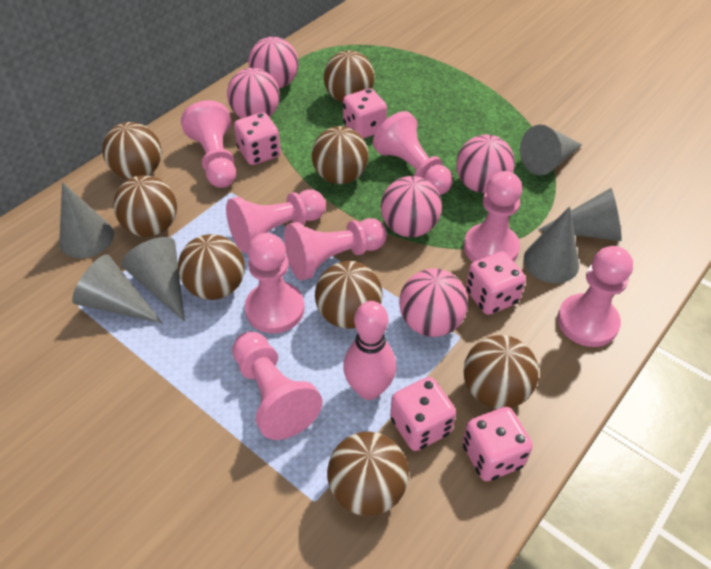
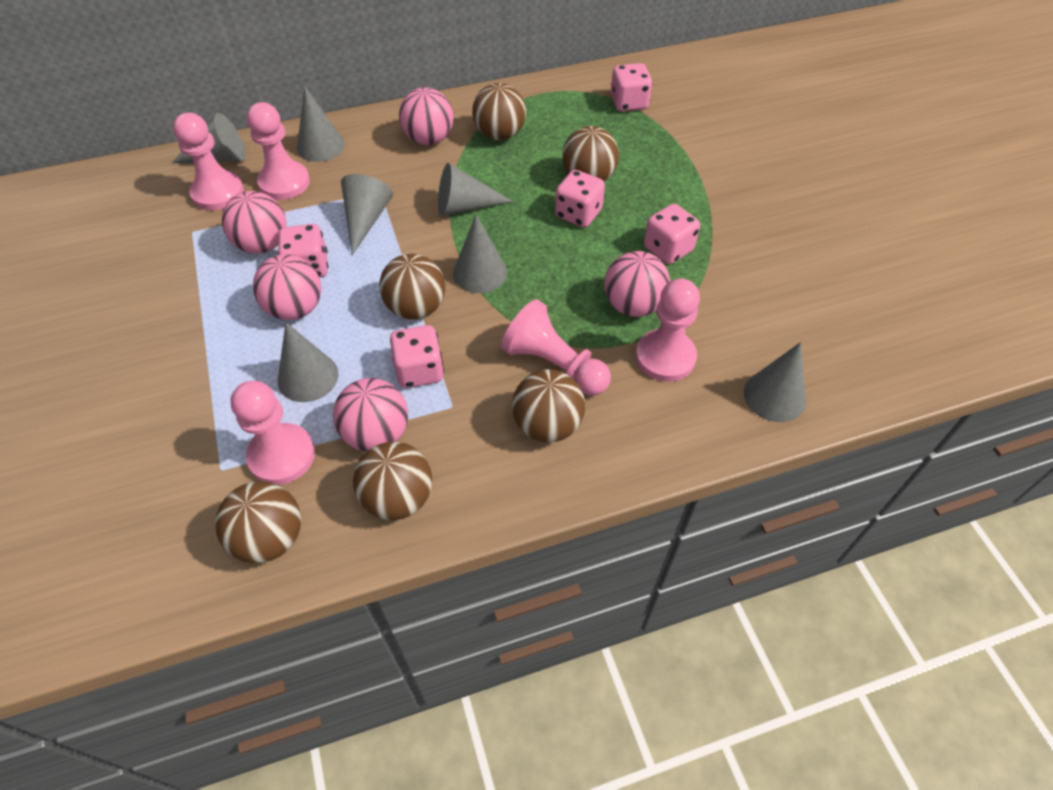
brown ball: 8 -> 6
grey cone: 6 -> 7
pink bowling pin: 1 -> 0
pink pawn: 8 -> 5

